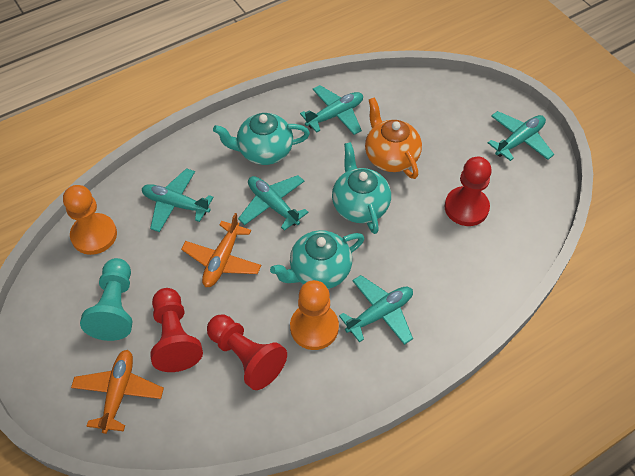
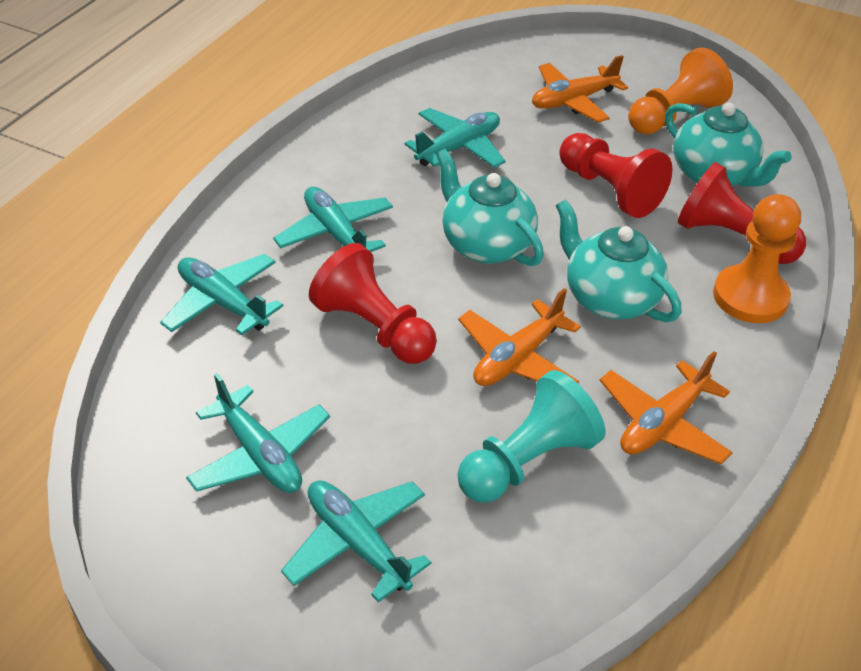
orange plane: 2 -> 3
orange teapot: 1 -> 0

